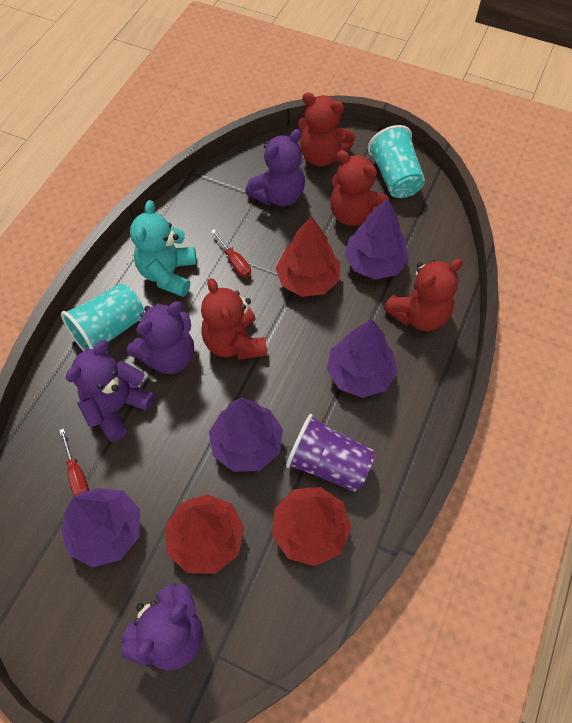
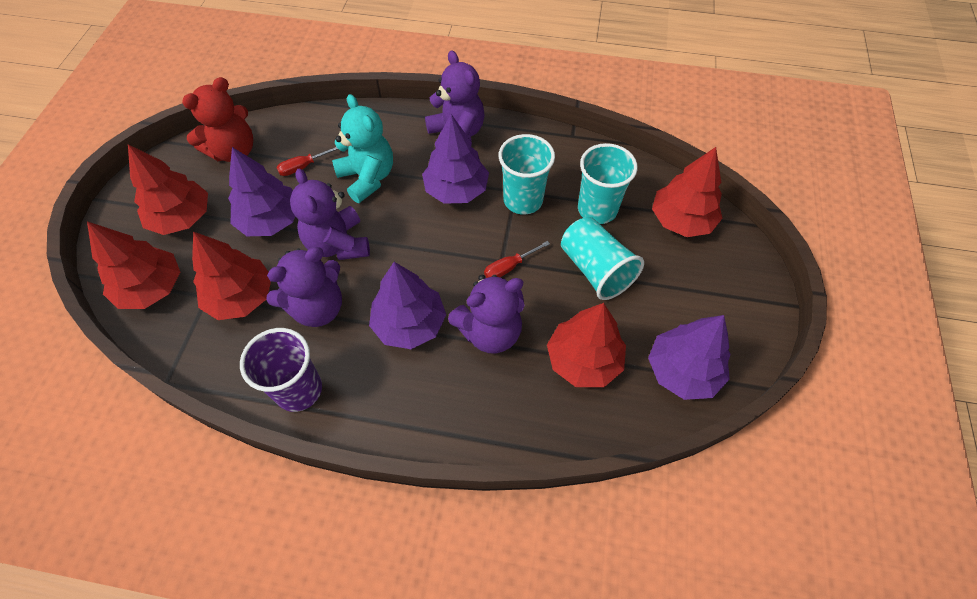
red teddy bear: 4 -> 1
red tree: 3 -> 5
turquoise cup: 2 -> 3

